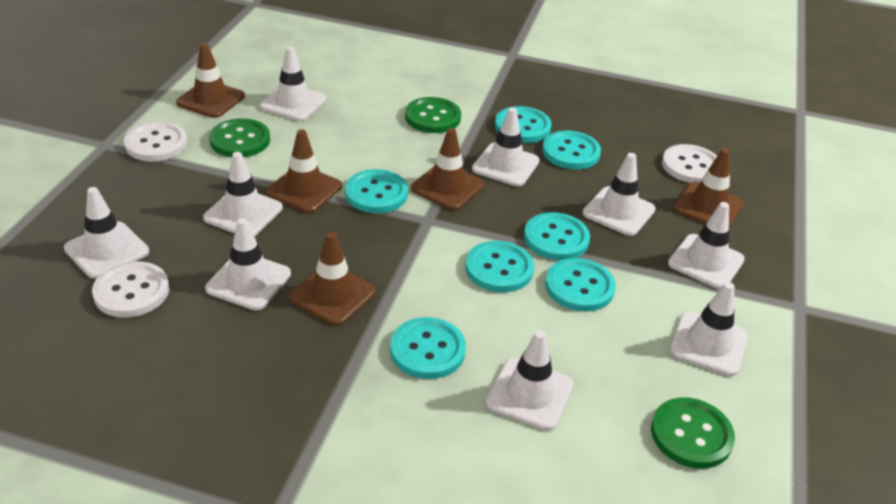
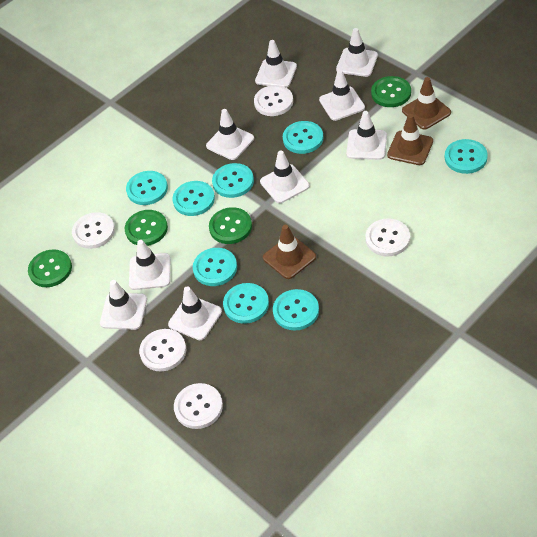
brown traffic cone: 5 -> 3
green button: 3 -> 4
turquoise button: 7 -> 8
white button: 3 -> 5

